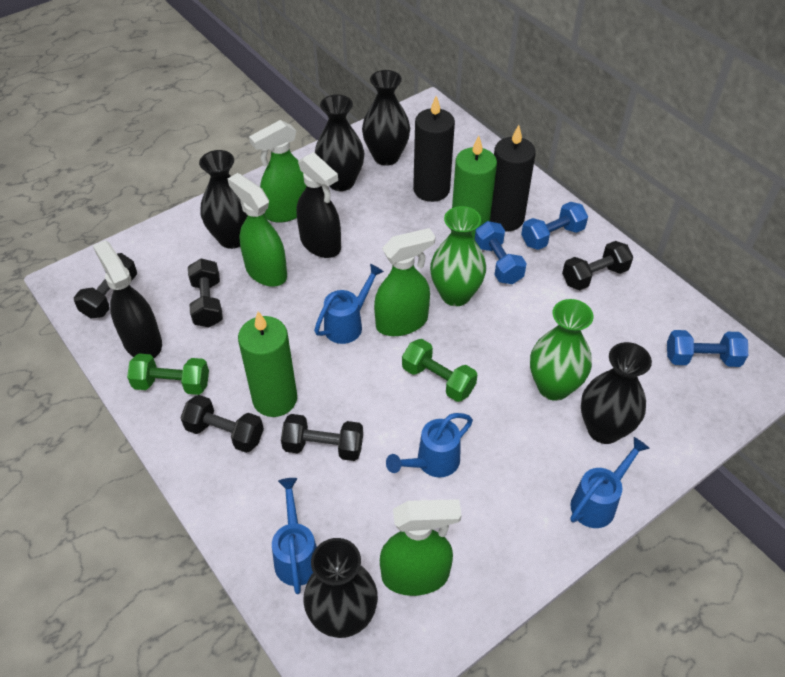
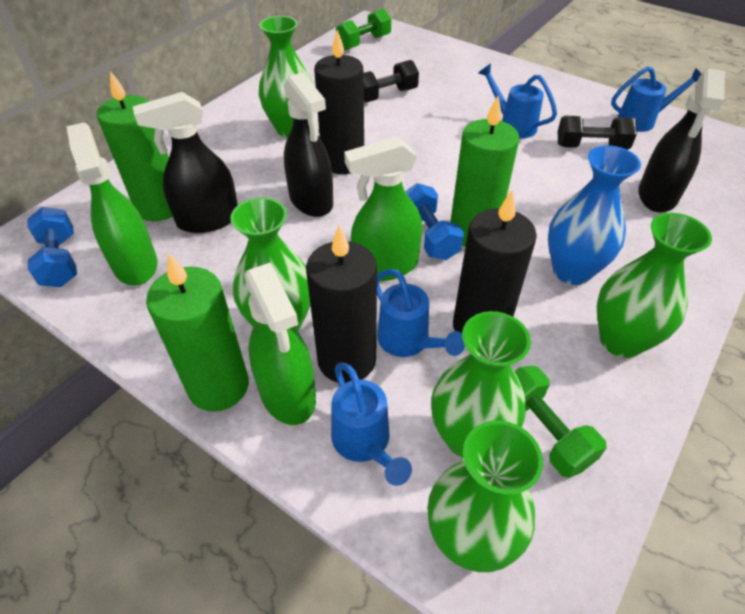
black candle: 2 -> 3
black dumbbell: 5 -> 2
black spray bottle: 2 -> 3
black vase: 5 -> 0
blue dumbbell: 3 -> 2
blue vase: 0 -> 1
green candle: 2 -> 3
green spray bottle: 4 -> 3
green vase: 2 -> 5

